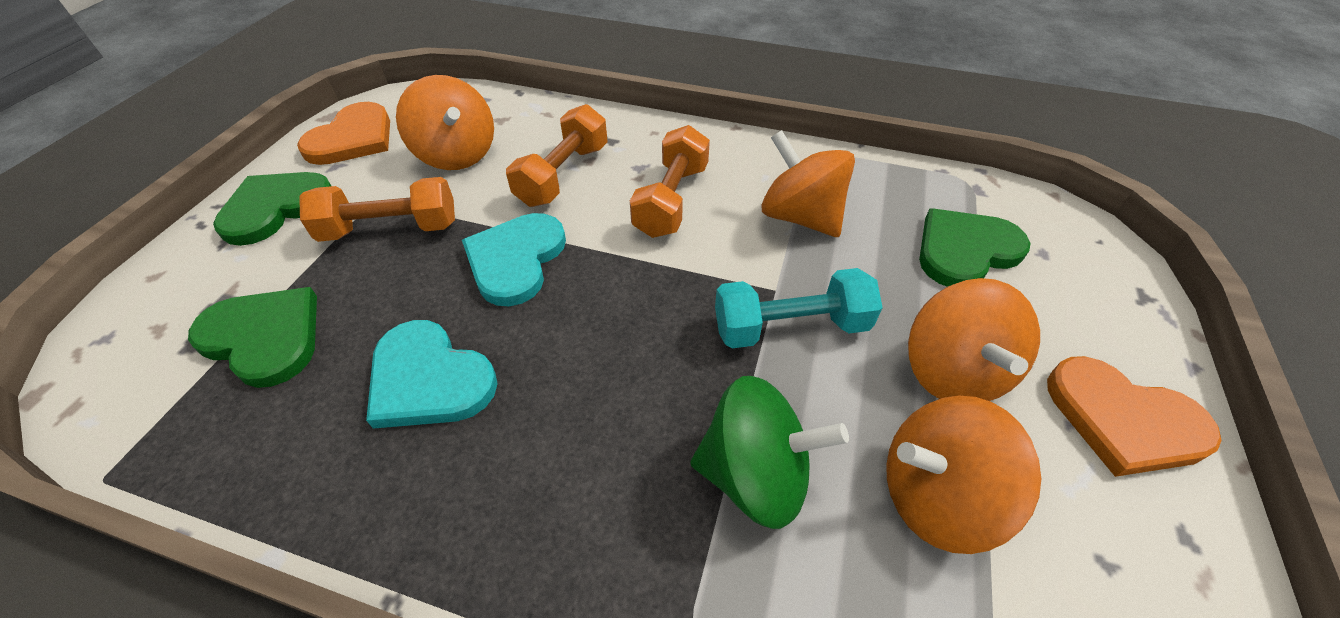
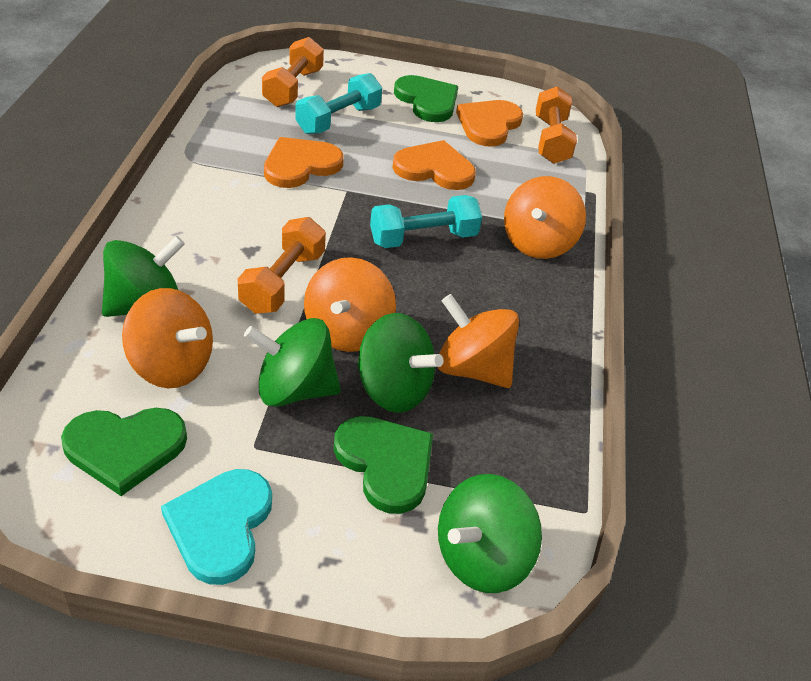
green spinning top: 1 -> 4
orange heart: 2 -> 3
turquoise dumbbell: 1 -> 2
turquoise heart: 2 -> 1

